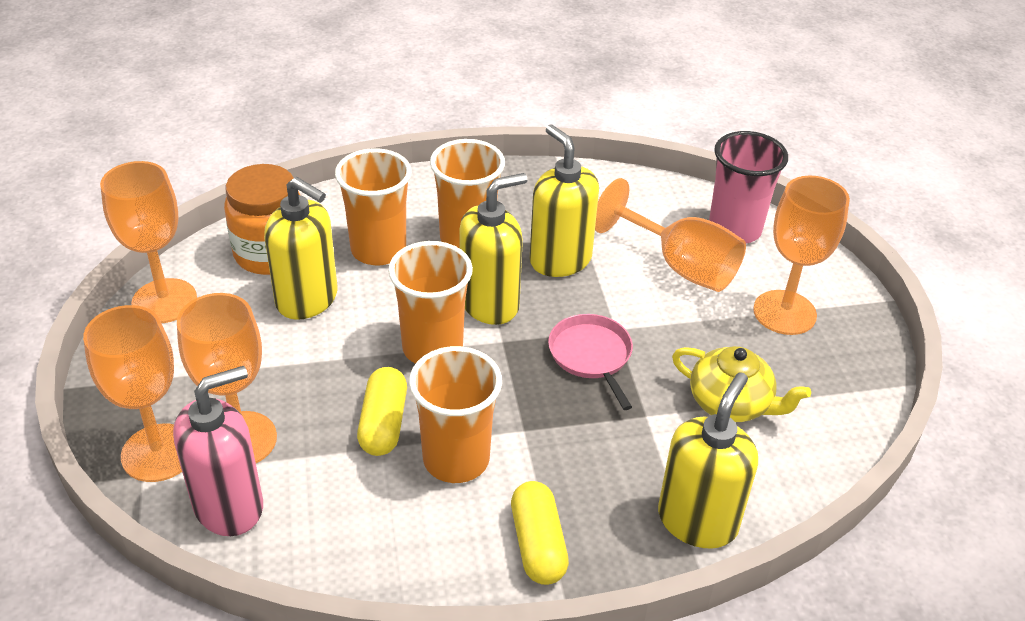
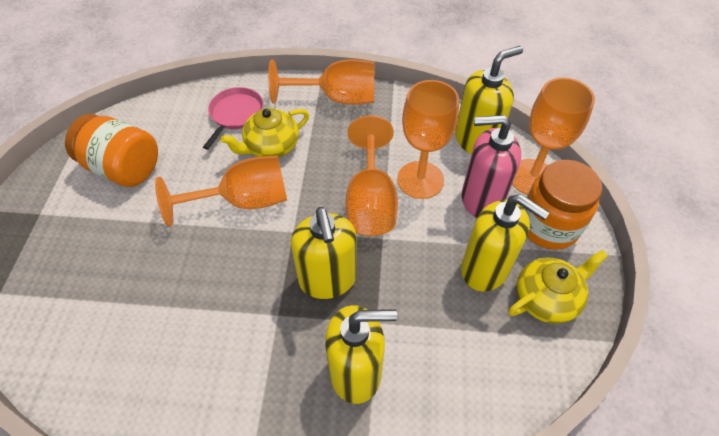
orange cup: 4 -> 0
orange jar: 1 -> 2
pink cup: 1 -> 0
yellow capsule: 2 -> 0
yellow teapot: 1 -> 2

